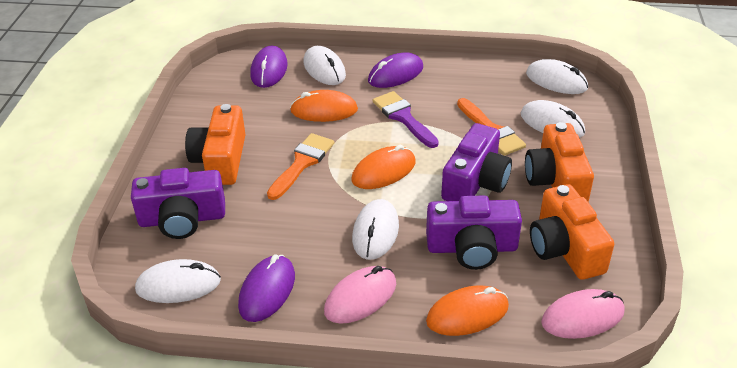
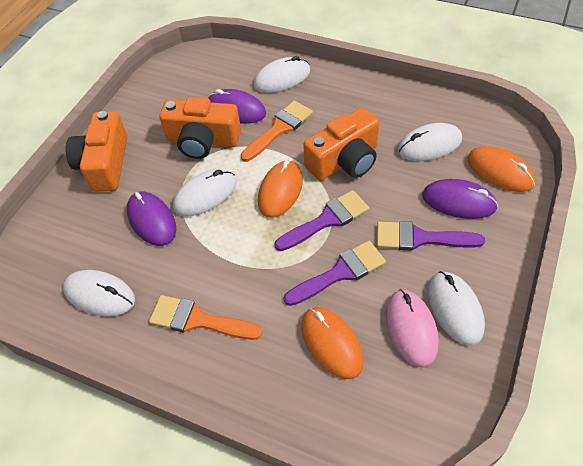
pink mouse: 2 -> 1
purple brush: 1 -> 3
purple camera: 3 -> 0

